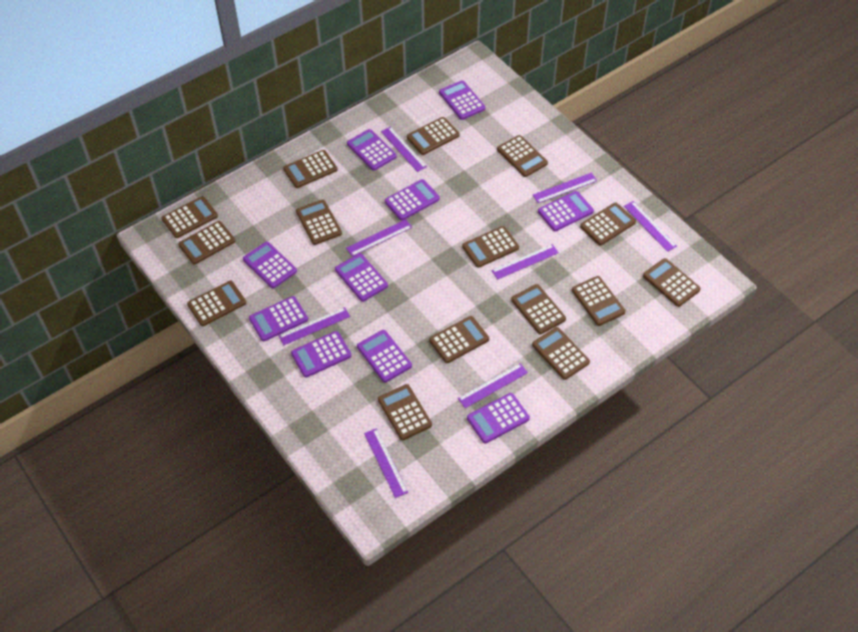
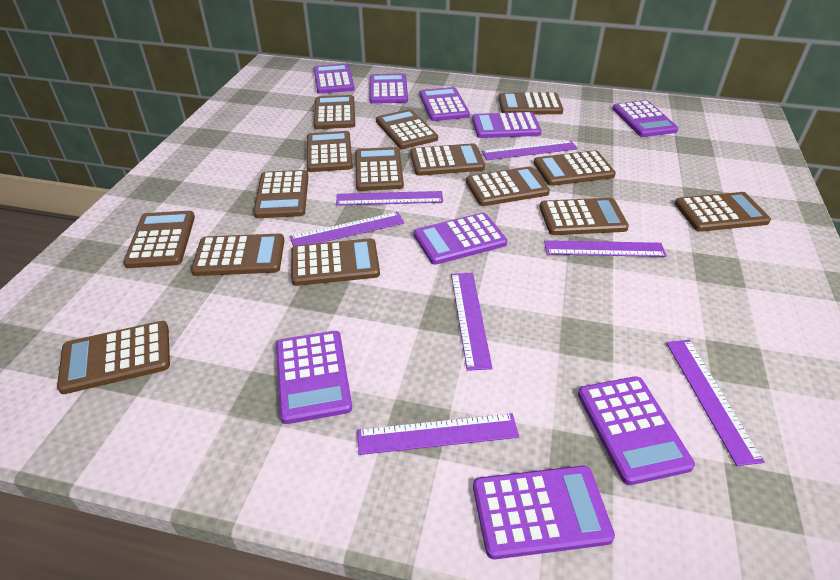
purple calculator: 10 -> 9
purple ruler: 8 -> 7

